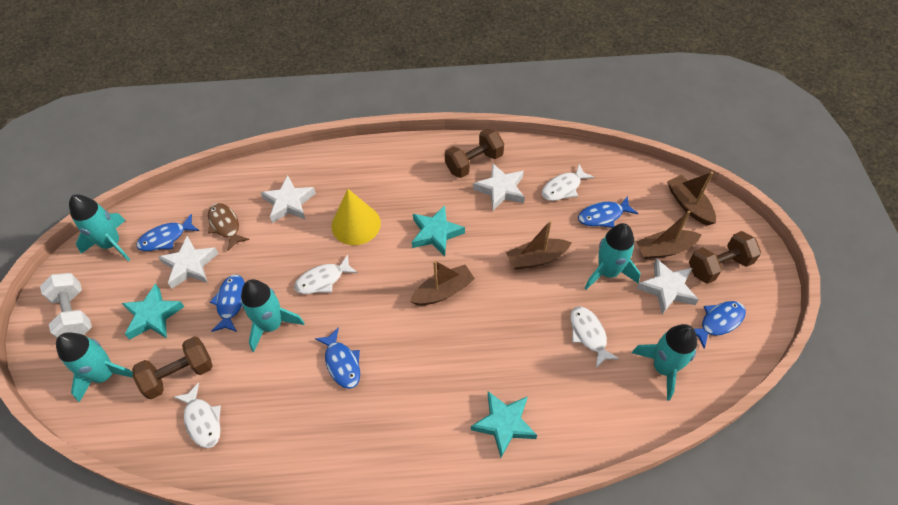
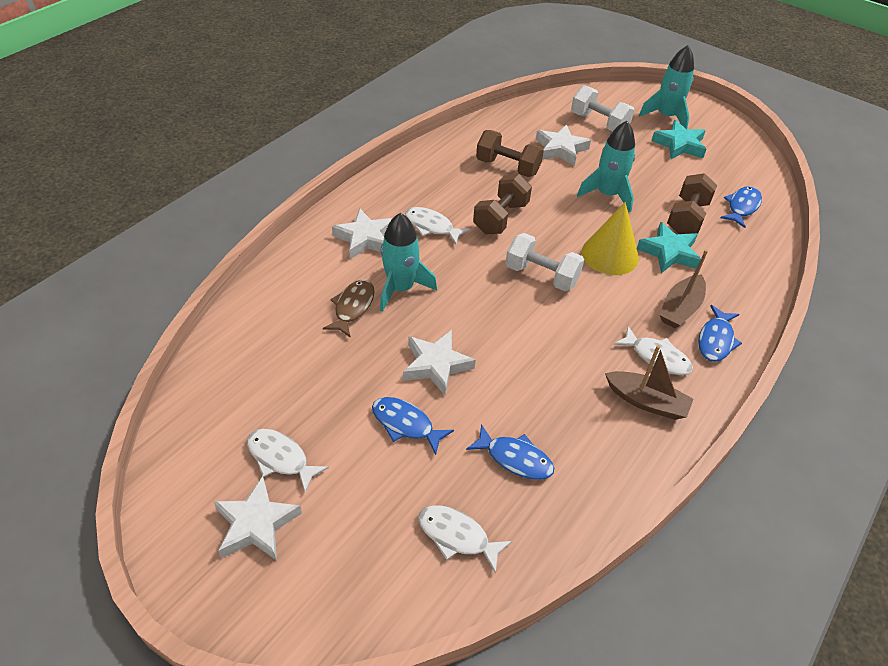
blue fish: 5 -> 4
brown boat: 4 -> 2
turquoise rocket: 5 -> 3
turquoise star: 3 -> 2
white dumbbell: 1 -> 2

